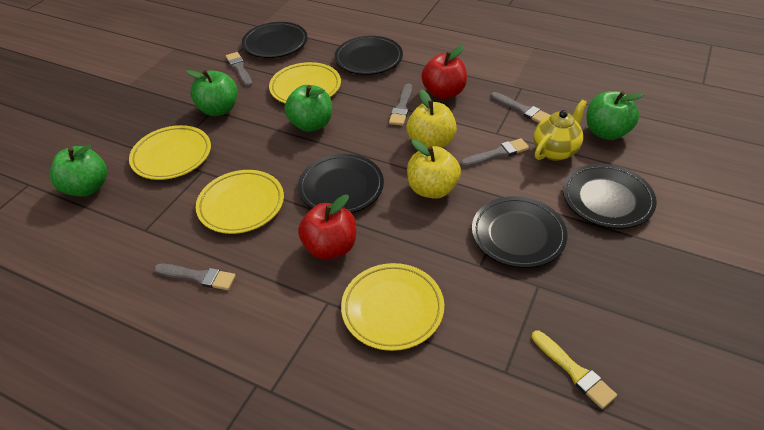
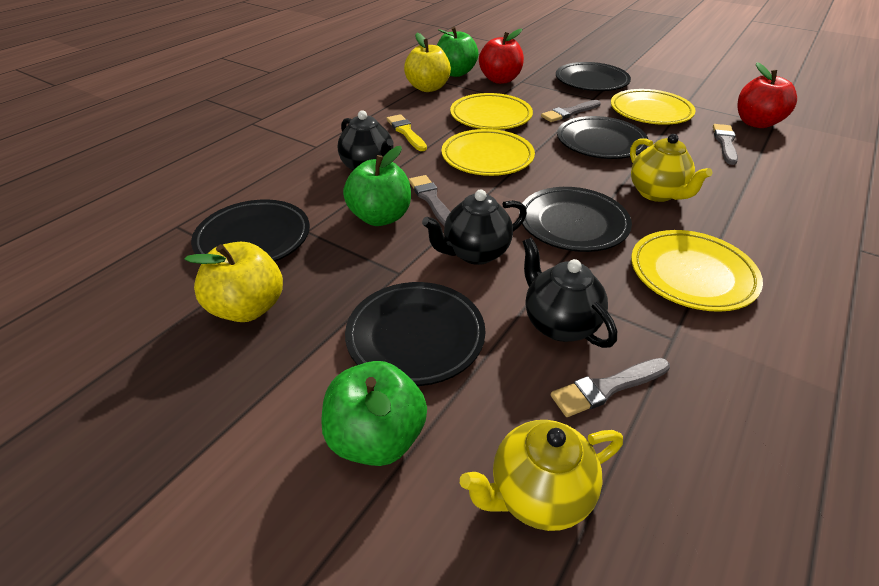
black teapot: 0 -> 3
green apple: 4 -> 3
grey brush: 5 -> 4
yellow teapot: 1 -> 2

